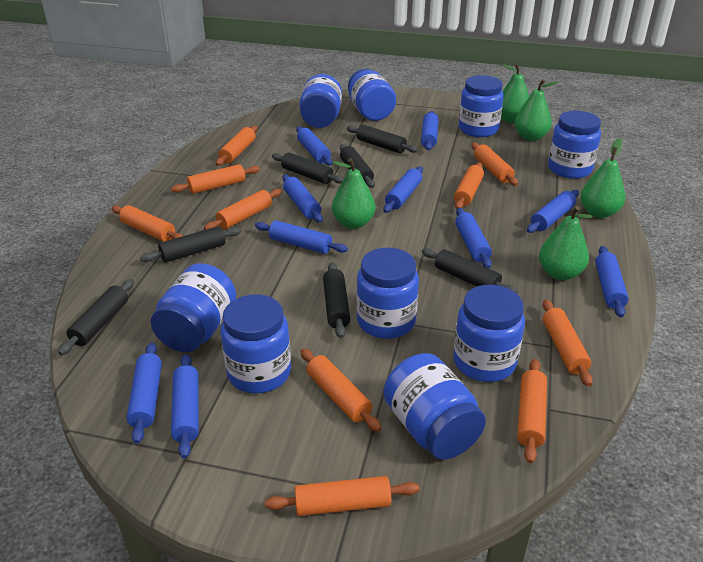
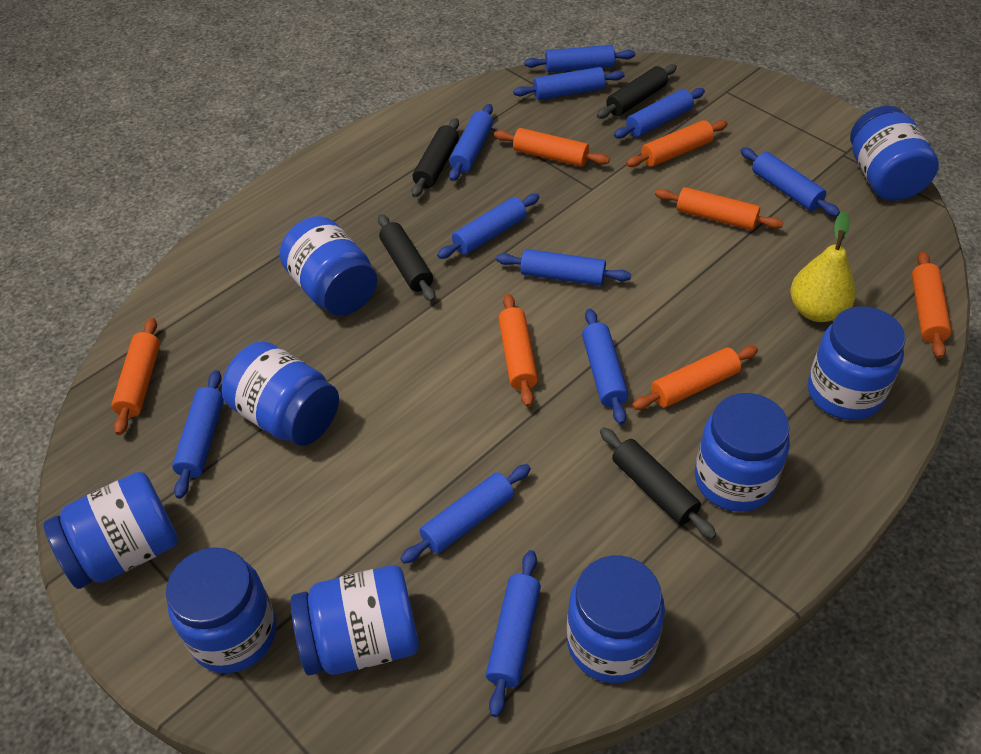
black rolling pin: 7 -> 4
blue rolling pin: 10 -> 11
green pear: 5 -> 0
orange rolling pin: 10 -> 7
yellow pear: 0 -> 1

